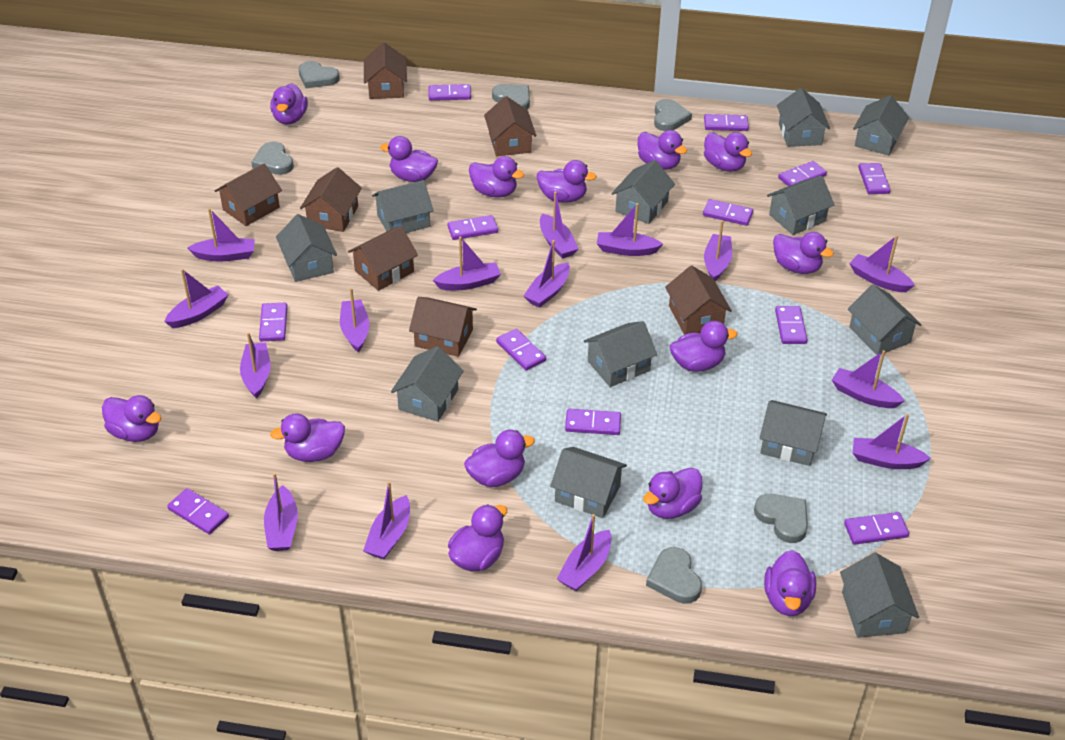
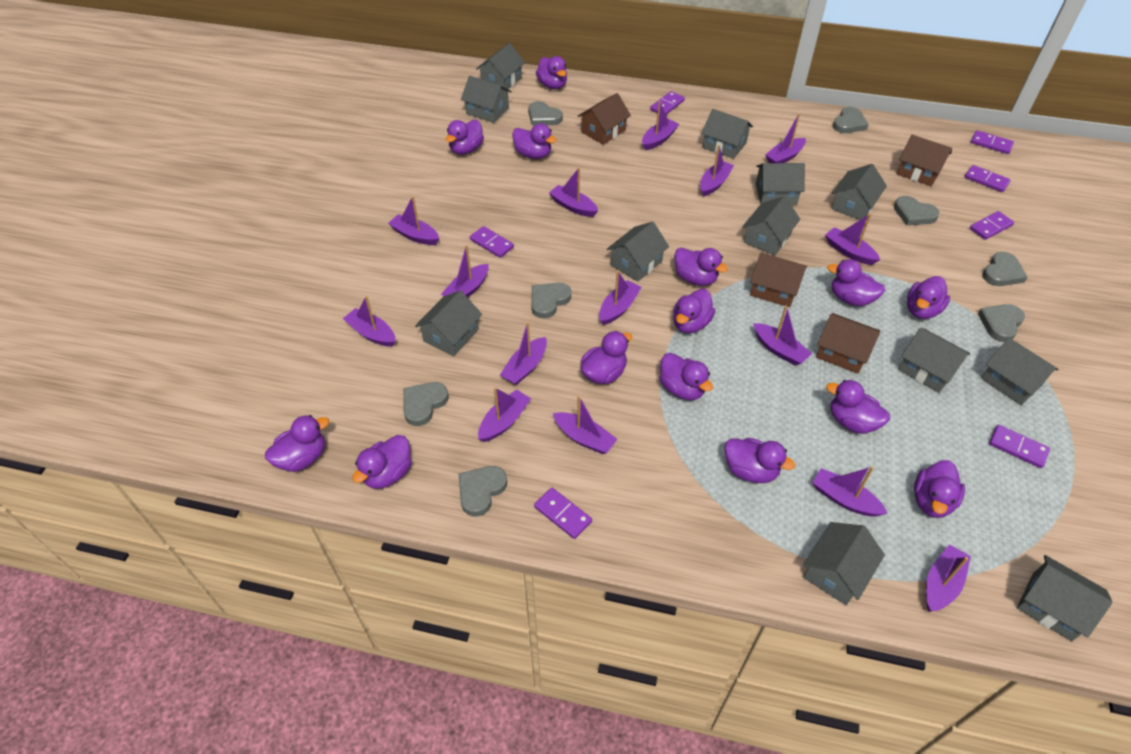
brown house: 7 -> 4
grey heart: 6 -> 8
purple domino: 12 -> 7

